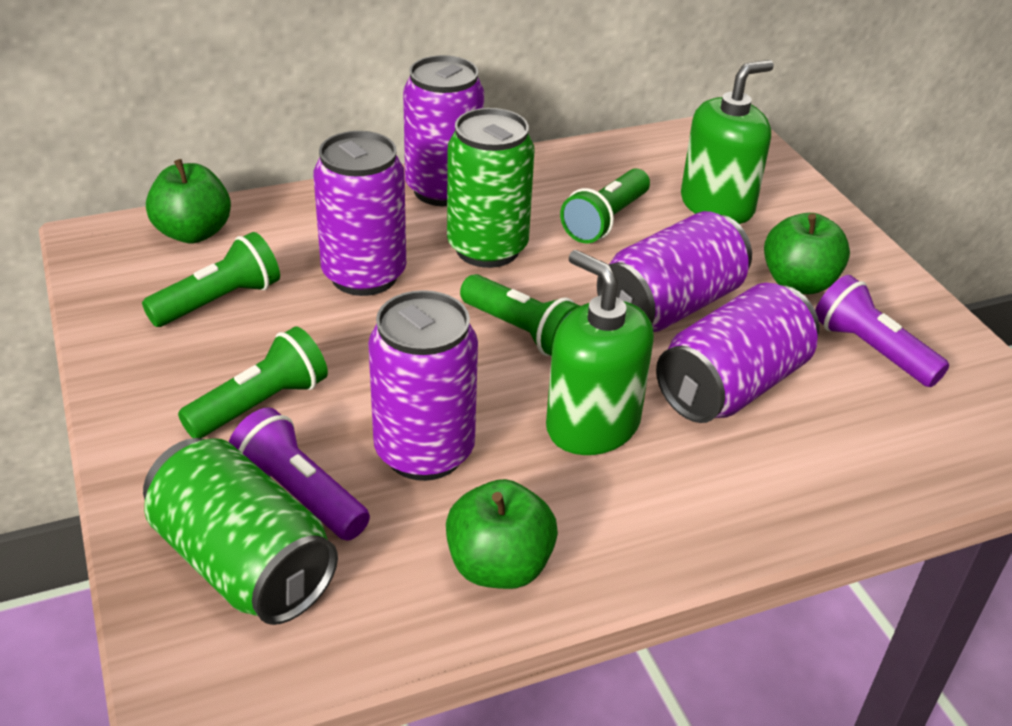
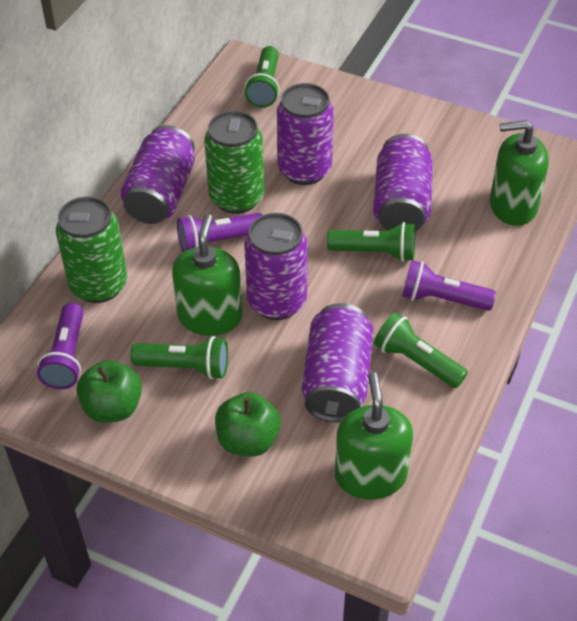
green apple: 3 -> 2
green soap dispenser: 2 -> 3
purple flashlight: 2 -> 3

